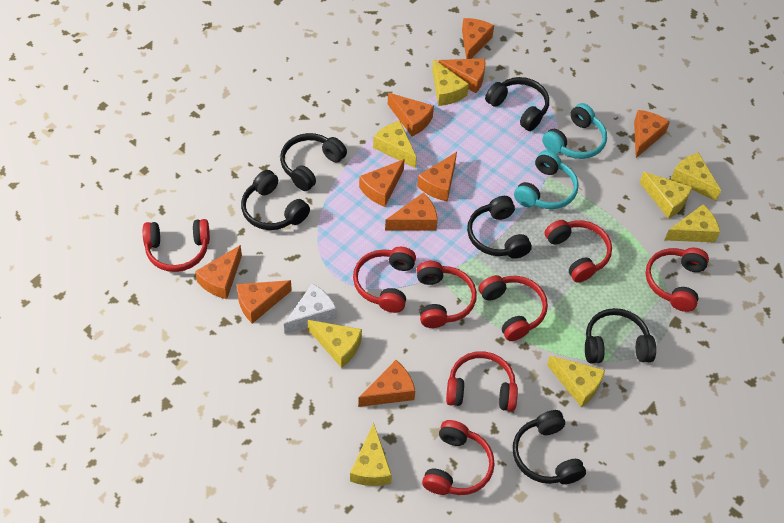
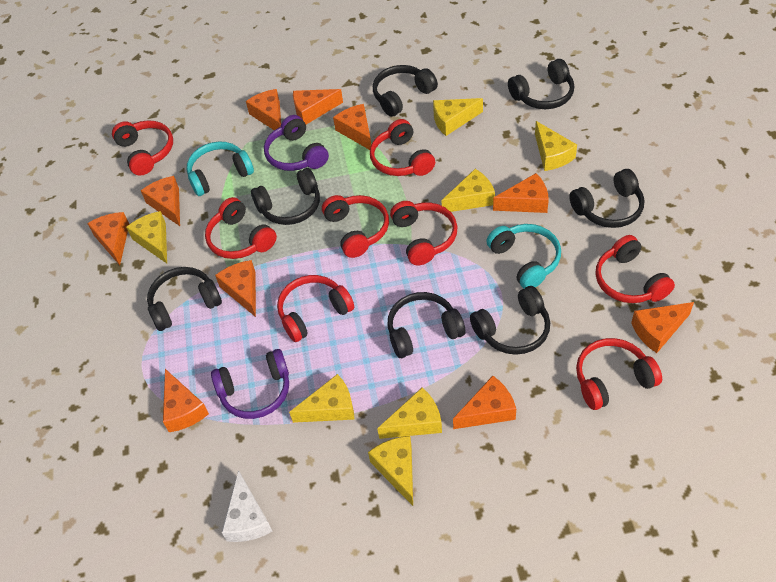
black headphones: 6 -> 7
purple headphones: 0 -> 2
yellow cheese: 8 -> 7

